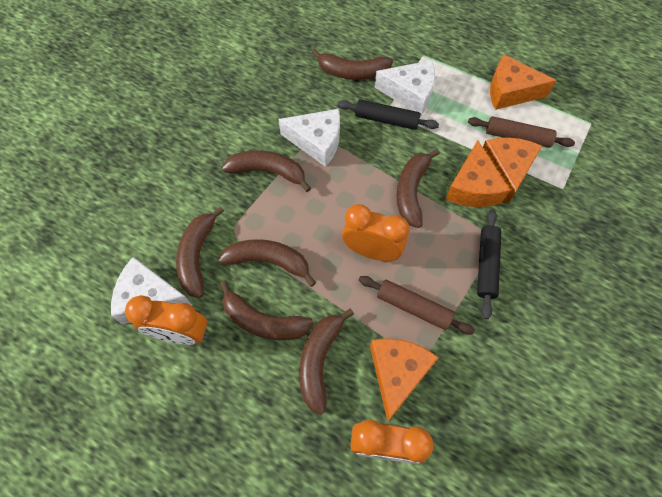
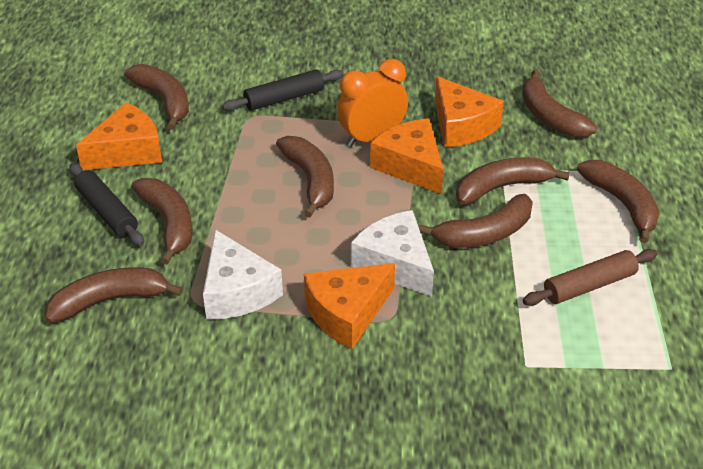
brown banana: 7 -> 8
brown rolling pin: 2 -> 1
orange clock: 3 -> 1
white cheese: 3 -> 2

